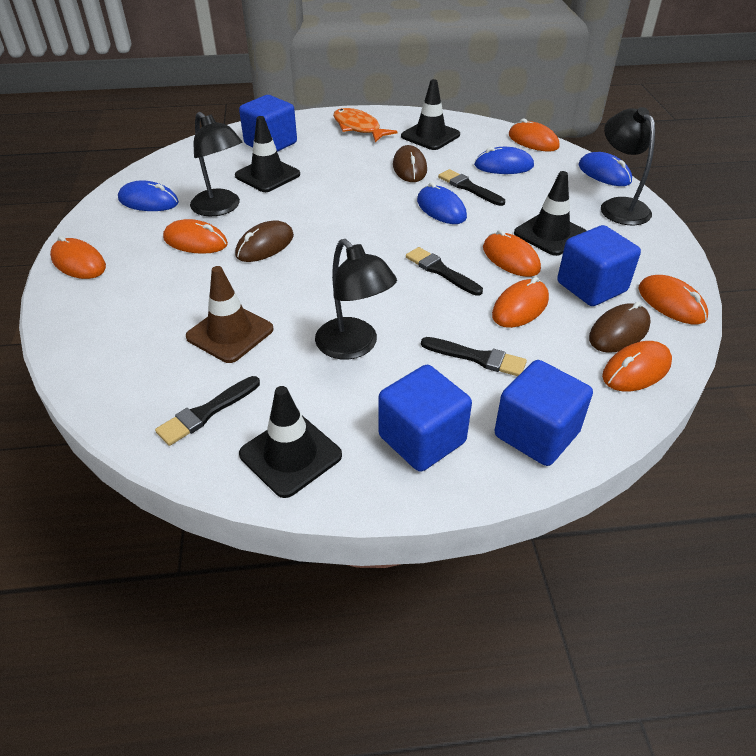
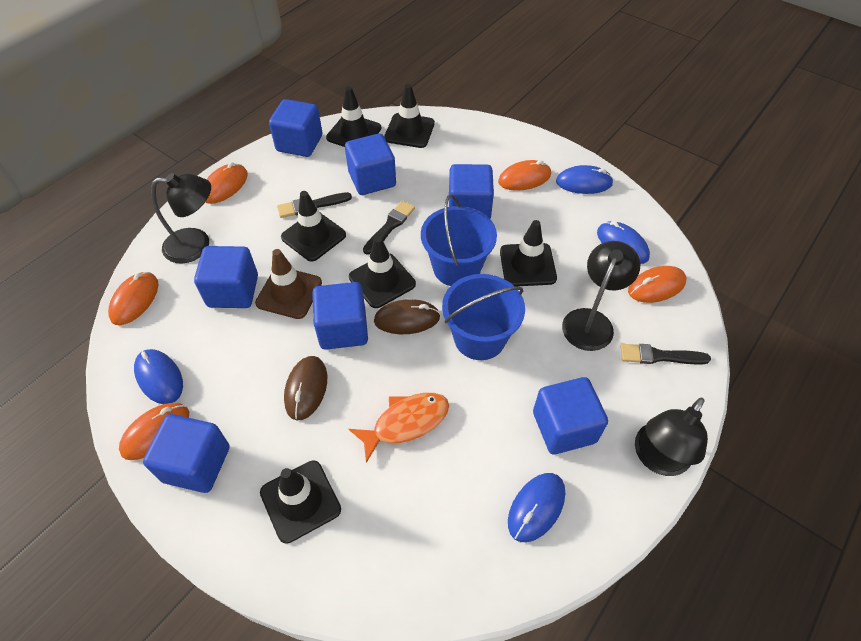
black brush: 4 -> 3
black traffic cone: 4 -> 6
blue bucket: 0 -> 2
blue cube: 4 -> 7
brown mouse: 3 -> 2
orange mouse: 7 -> 5

